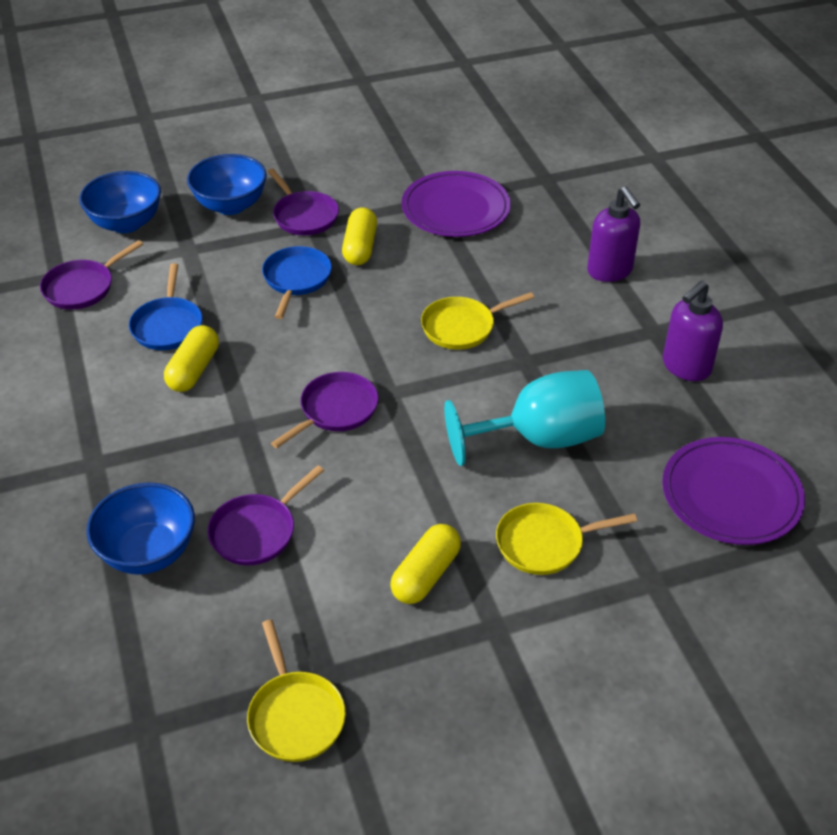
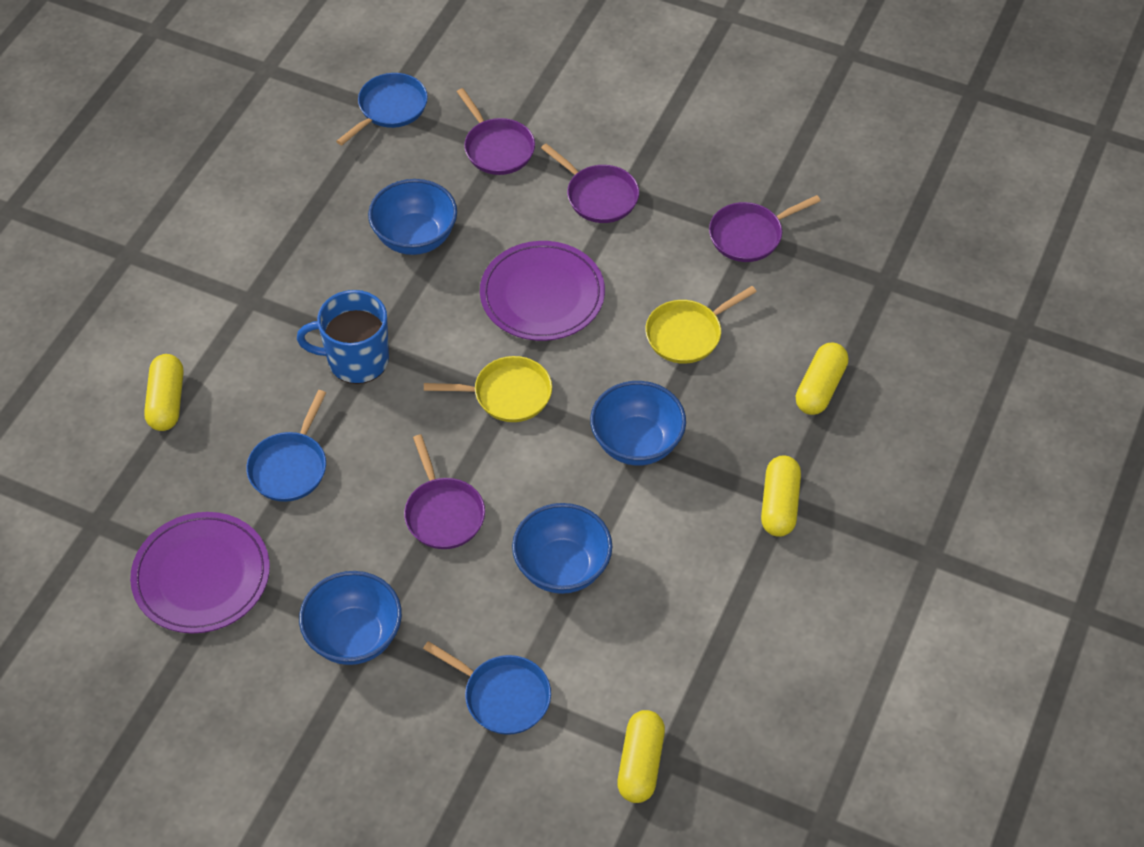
blue bowl: 3 -> 4
blue mug: 0 -> 1
blue pan: 2 -> 3
purple soap dispenser: 2 -> 0
turquoise goblet: 1 -> 0
yellow capsule: 3 -> 4
yellow pan: 3 -> 2

